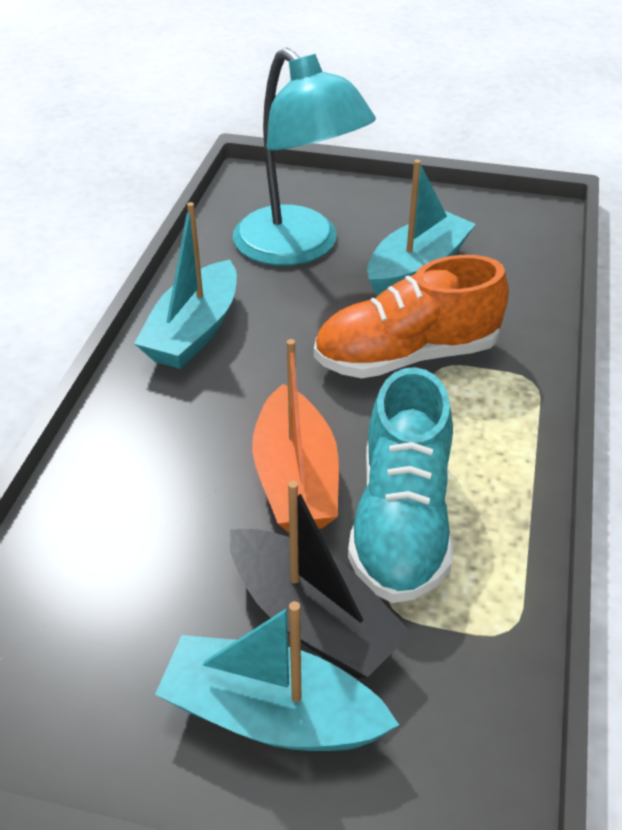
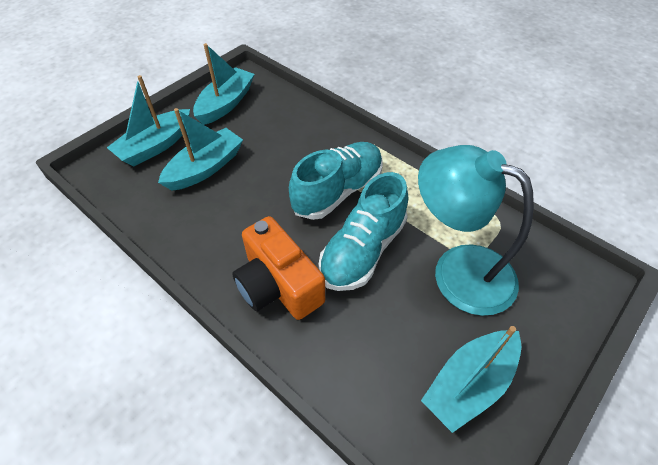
black boat: 1 -> 0
orange boat: 1 -> 0
orange camera: 0 -> 1
orange shoe: 1 -> 0
turquoise boat: 3 -> 4
turquoise shoe: 1 -> 2

